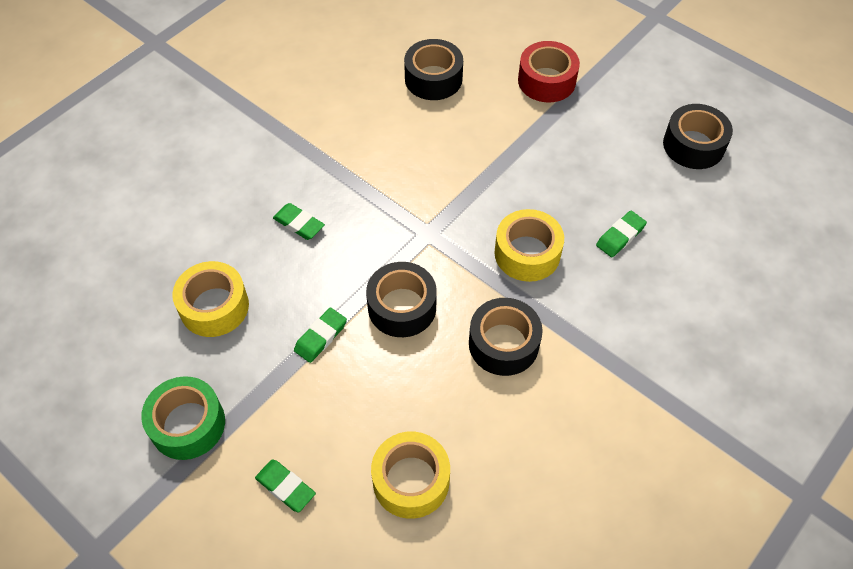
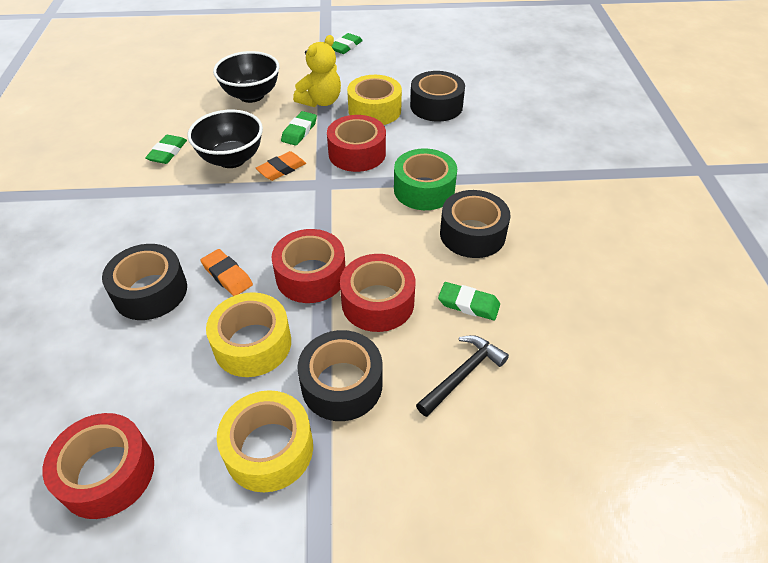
black bowl: 0 -> 2
black hammer: 0 -> 1
orange eraser: 0 -> 2
red tape: 1 -> 4
yellow teddy bear: 0 -> 1

